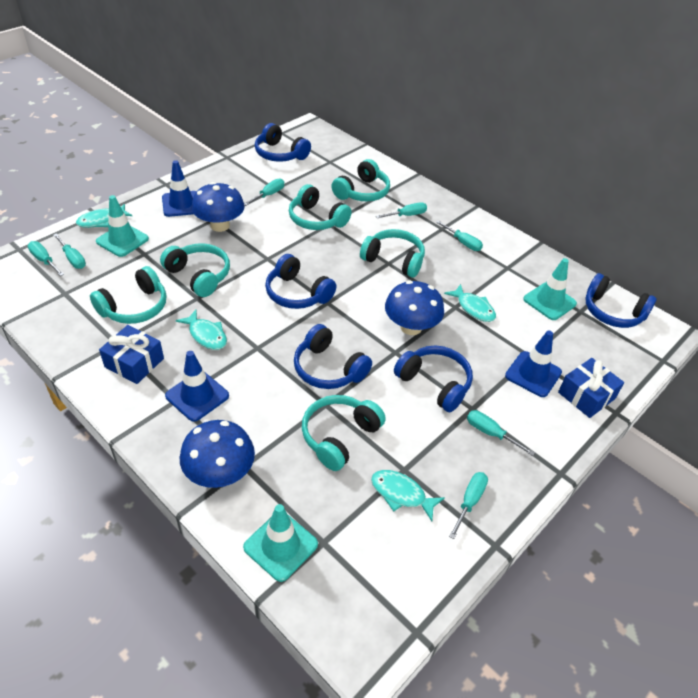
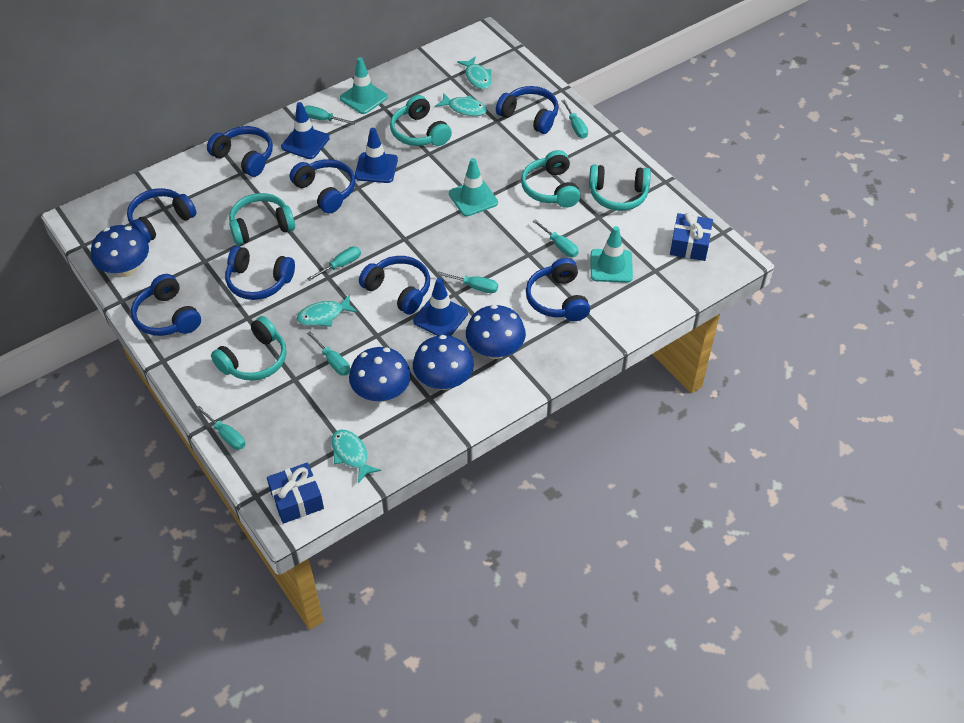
blue headphones: 5 -> 8
blue mushroom: 3 -> 4
turquoise headphones: 6 -> 5

